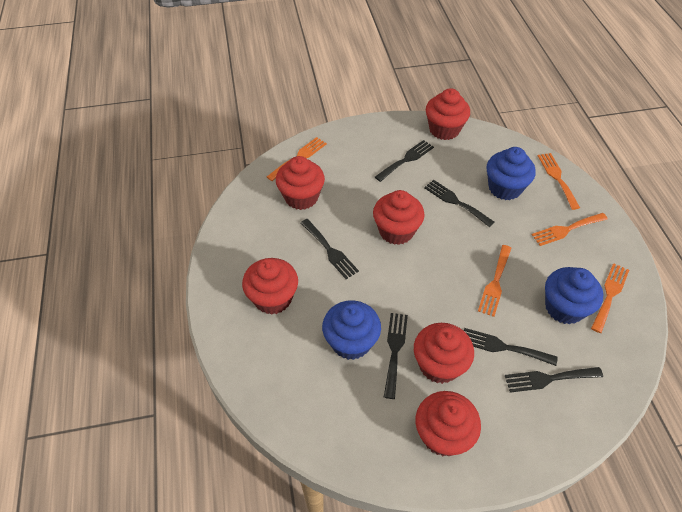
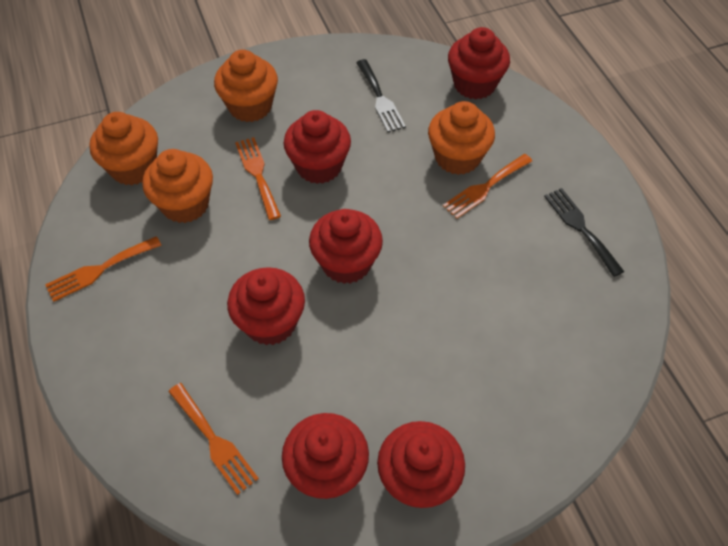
black fork: 6 -> 2
blue cupcake: 3 -> 0
orange cupcake: 0 -> 4
orange fork: 5 -> 4

